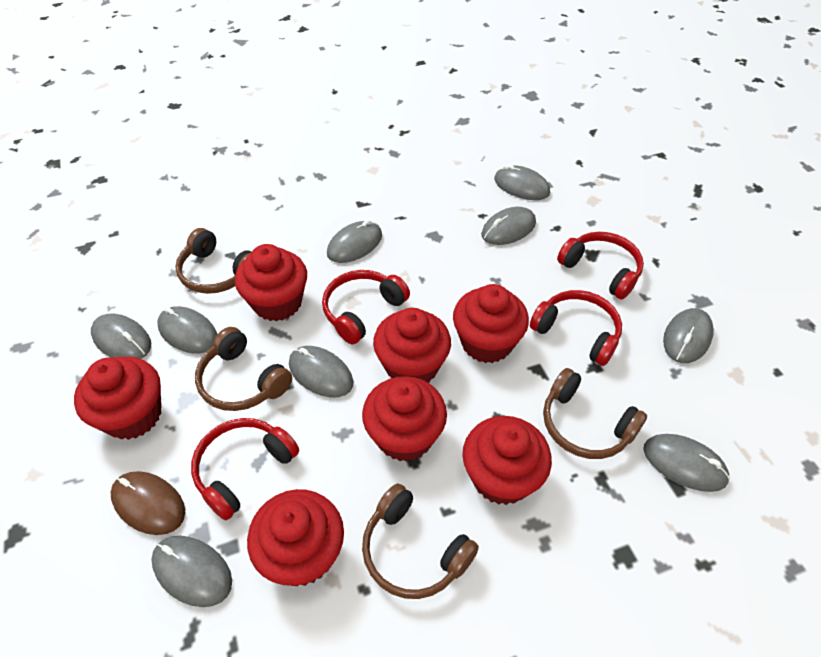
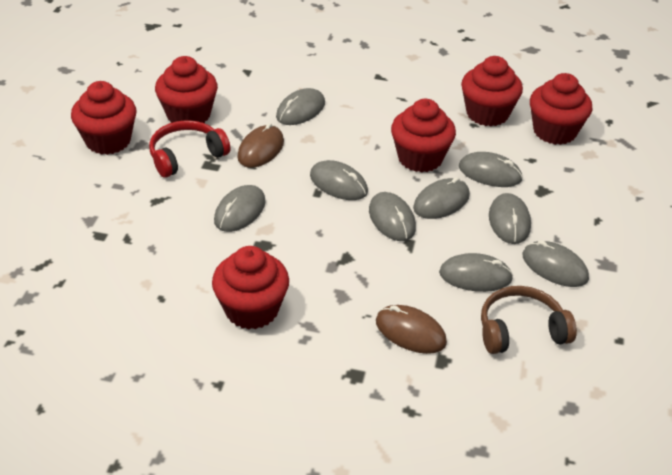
brown headphones: 4 -> 1
brown mouse: 1 -> 2
red cupcake: 7 -> 6
red headphones: 4 -> 1

